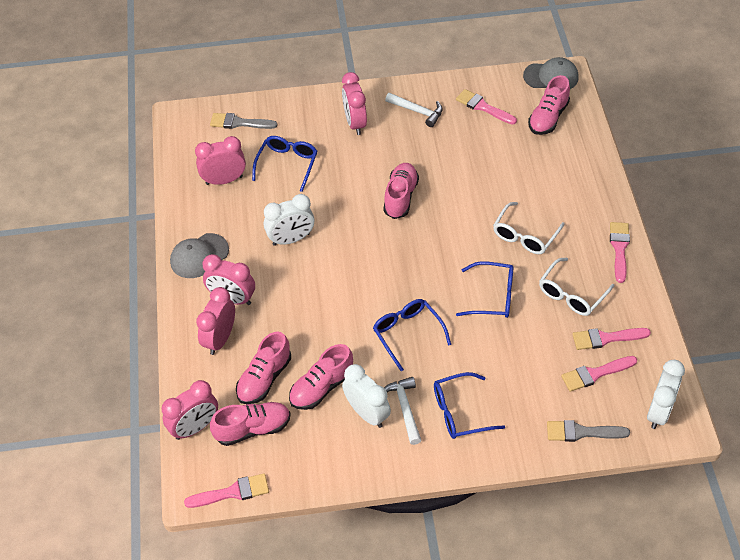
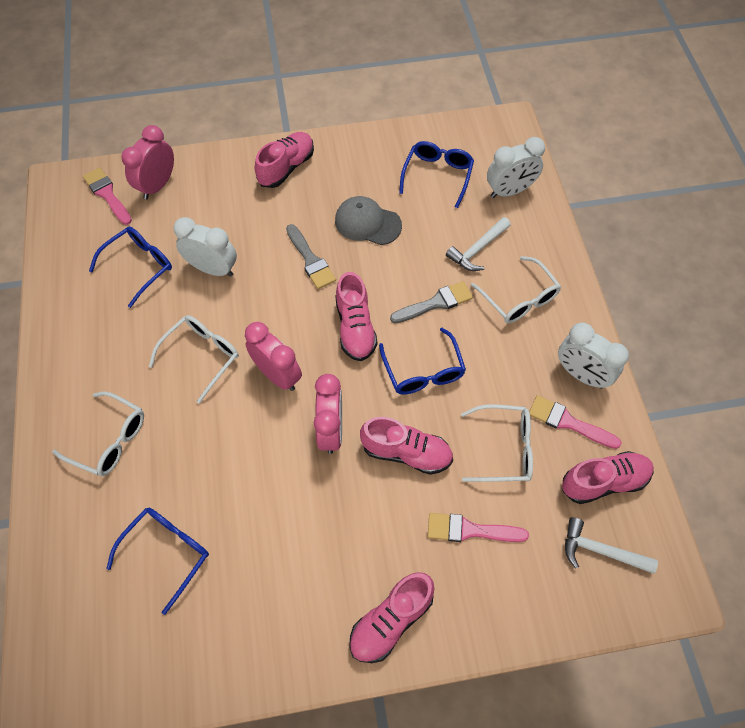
grey cap: 2 -> 1
pink brush: 5 -> 3
pink clock: 5 -> 3
white glasses: 2 -> 4

